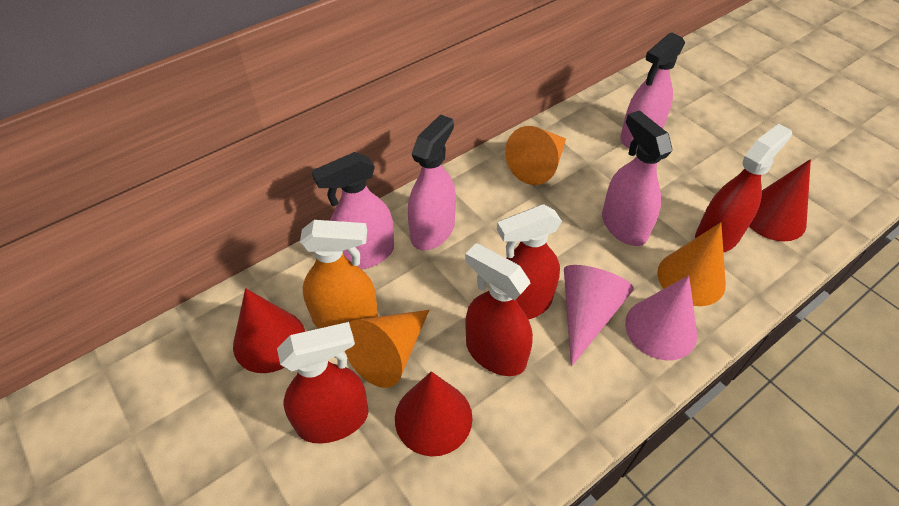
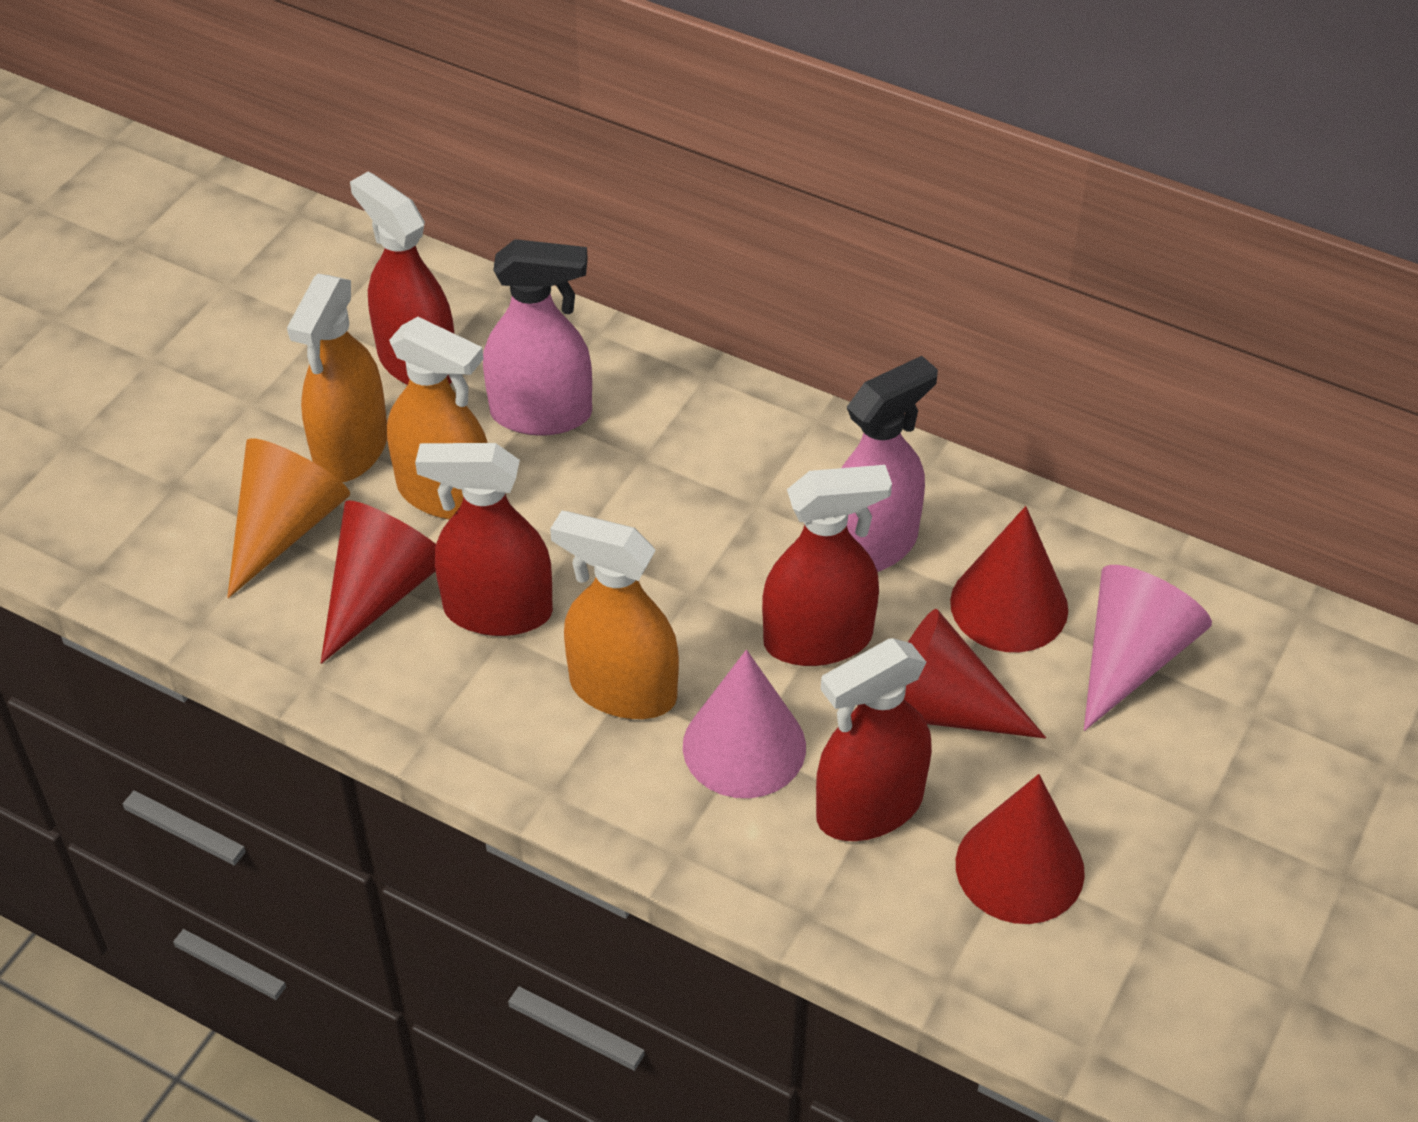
orange cone: 3 -> 1
orange spray bottle: 1 -> 3
pink spray bottle: 4 -> 2
red cone: 3 -> 4

